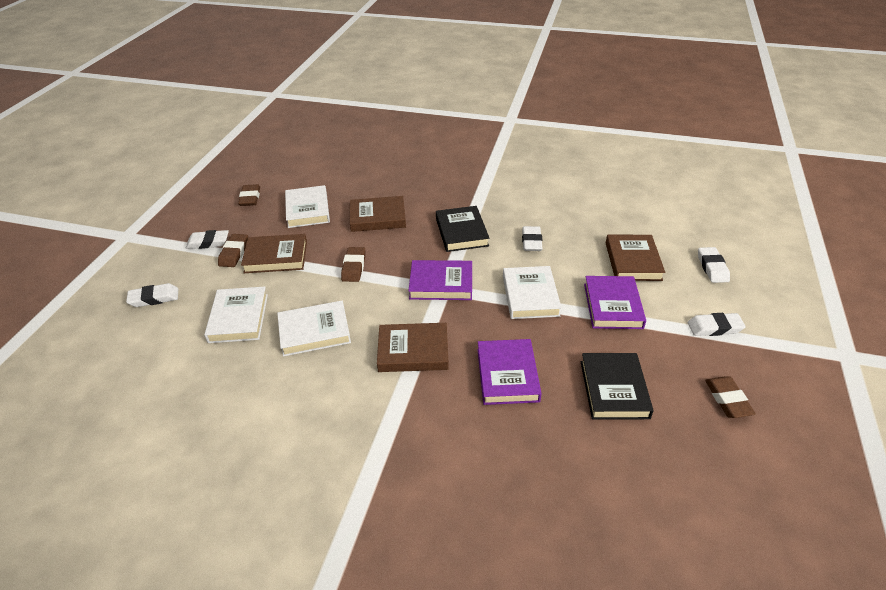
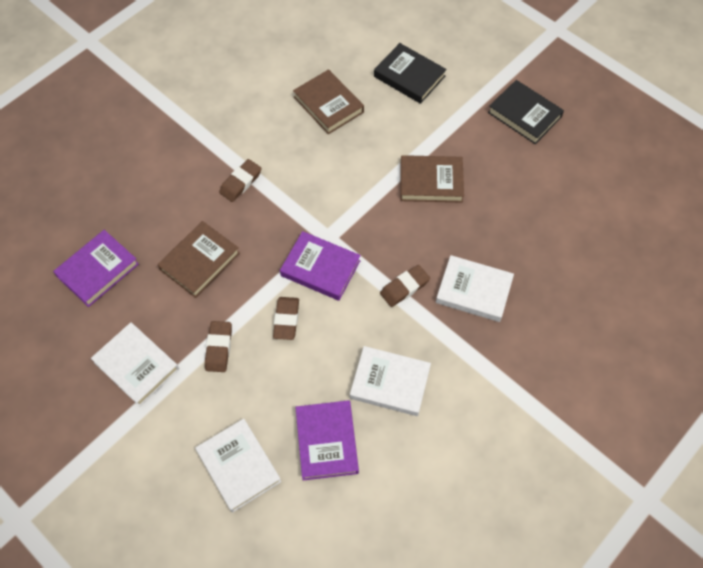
brown book: 4 -> 3
white eraser: 5 -> 0

